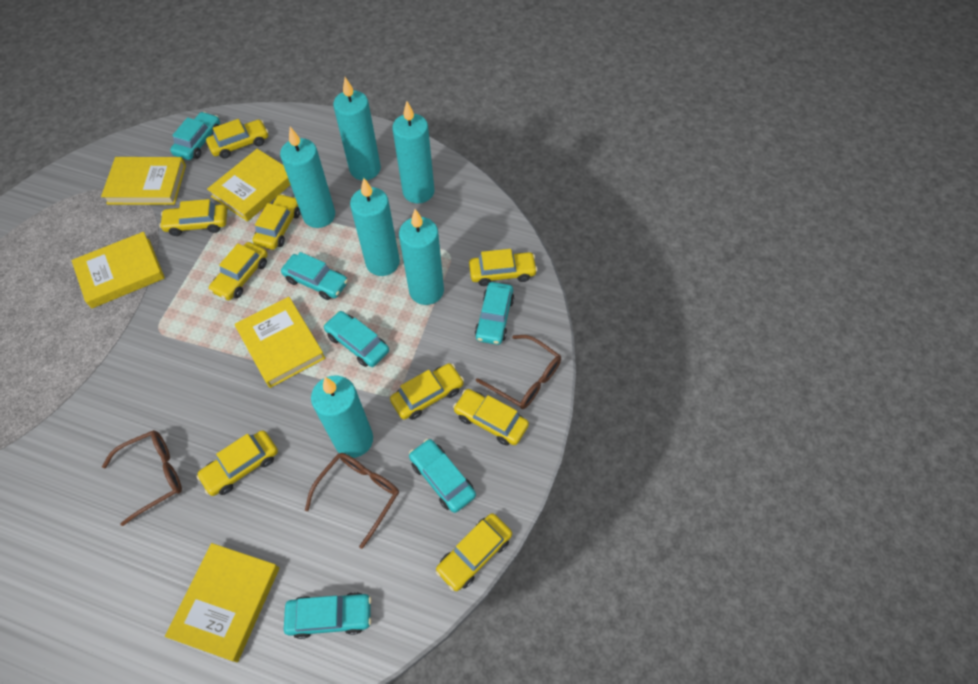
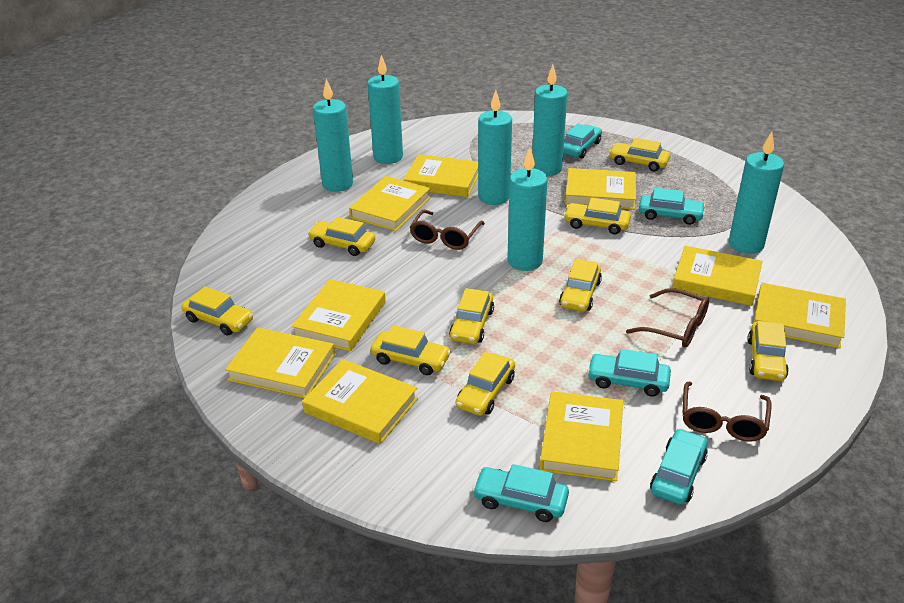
turquoise car: 6 -> 5
yellow book: 5 -> 9

